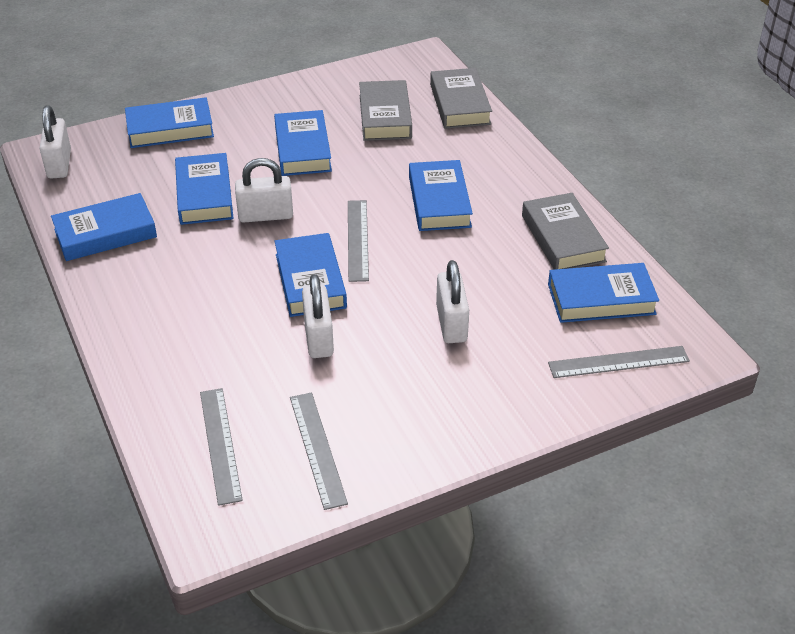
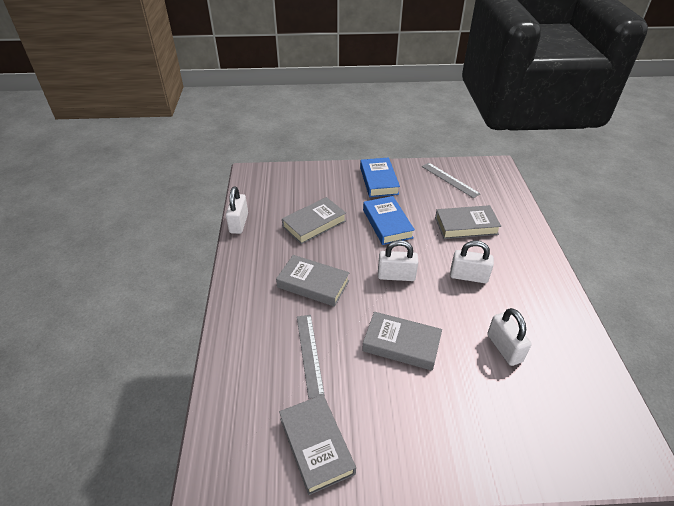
blue book: 7 -> 2
grey book: 3 -> 5
grey ruler: 4 -> 2

